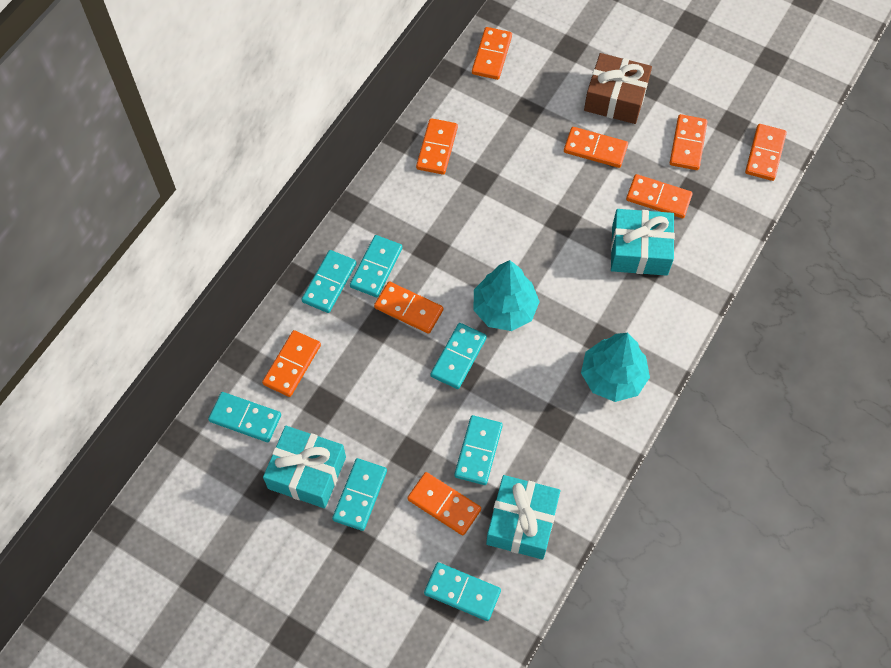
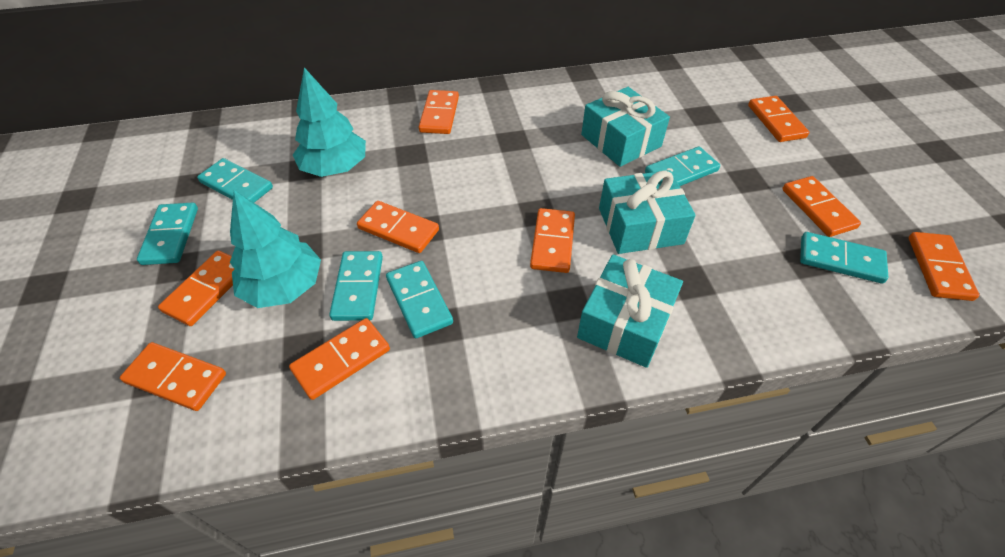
brown gift: 1 -> 0
turquoise domino: 7 -> 6

